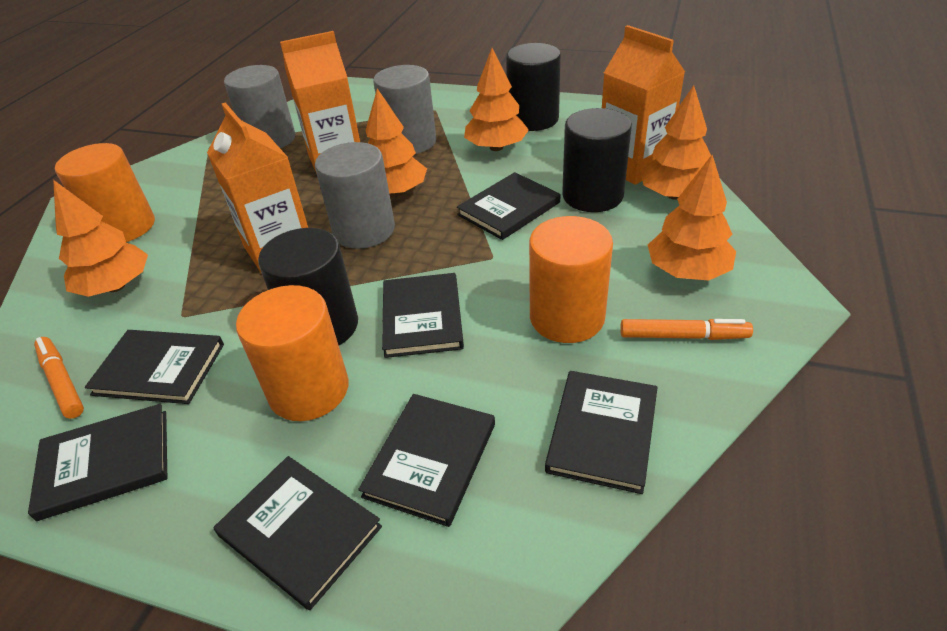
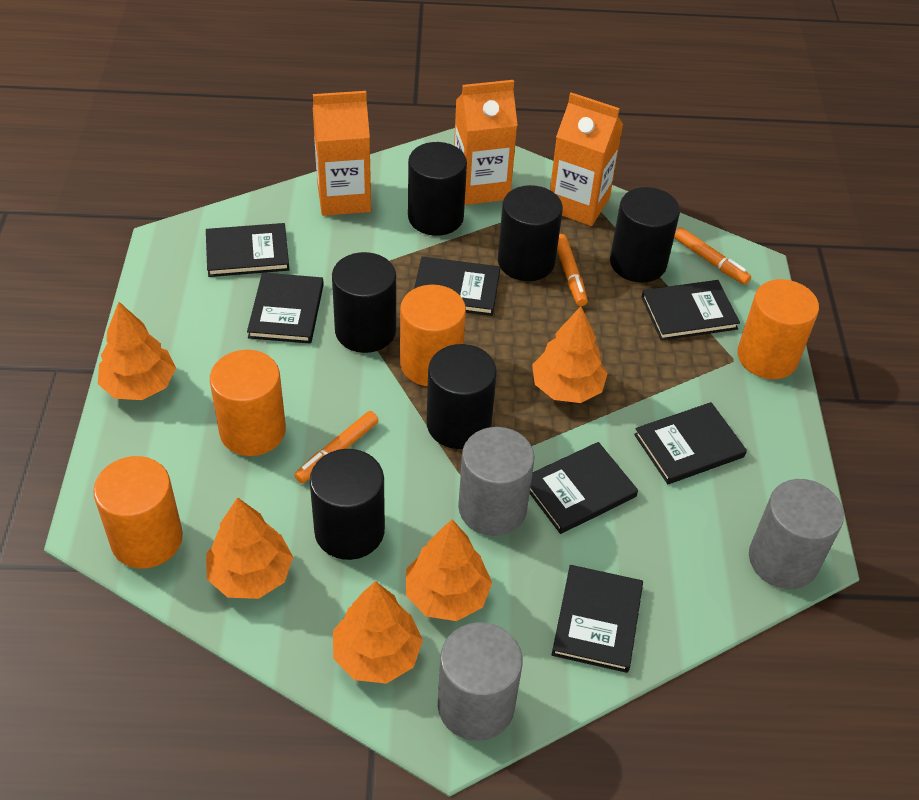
black cylinder: 3 -> 6
orange cylinder: 3 -> 4
orange marker: 2 -> 3

